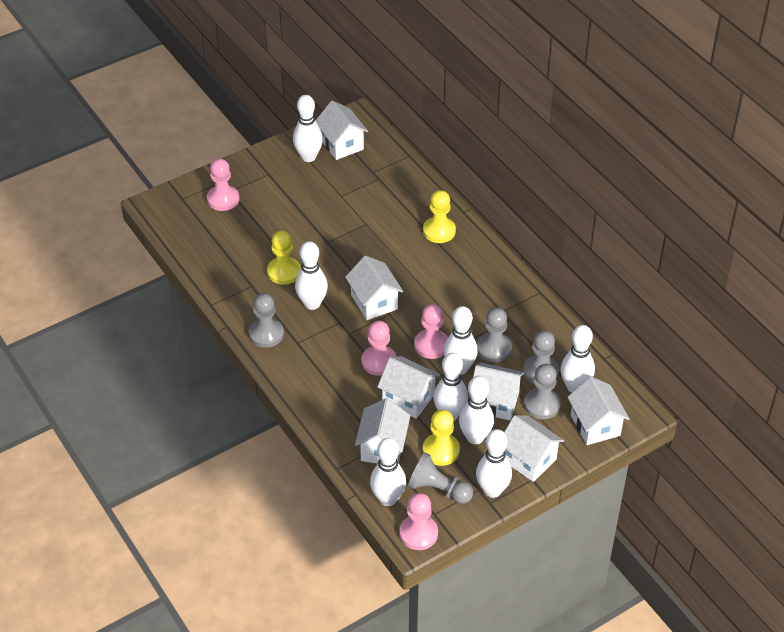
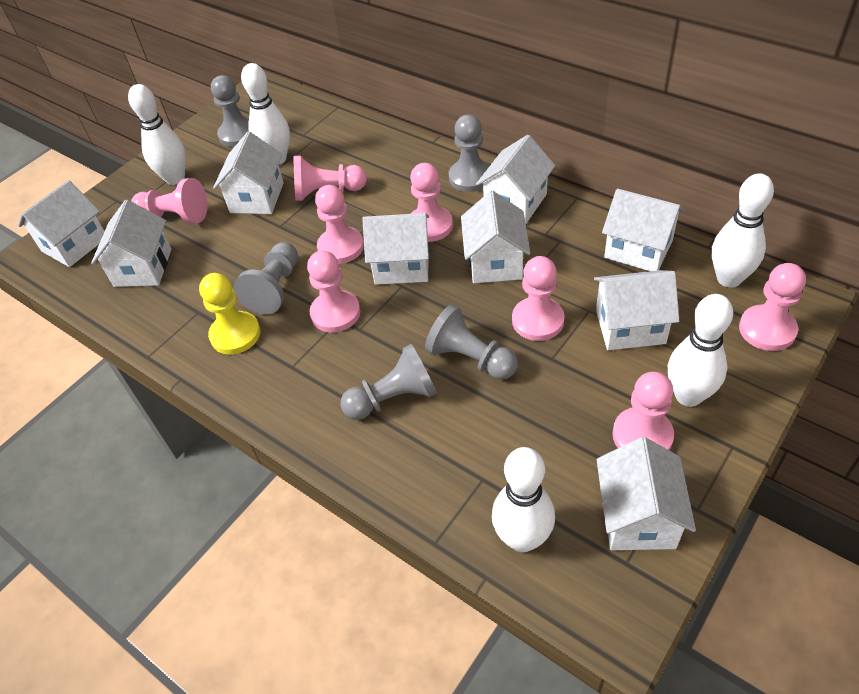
pink pawn: 4 -> 8
white bowling pin: 8 -> 5
white house: 7 -> 9
yellow pawn: 3 -> 1

